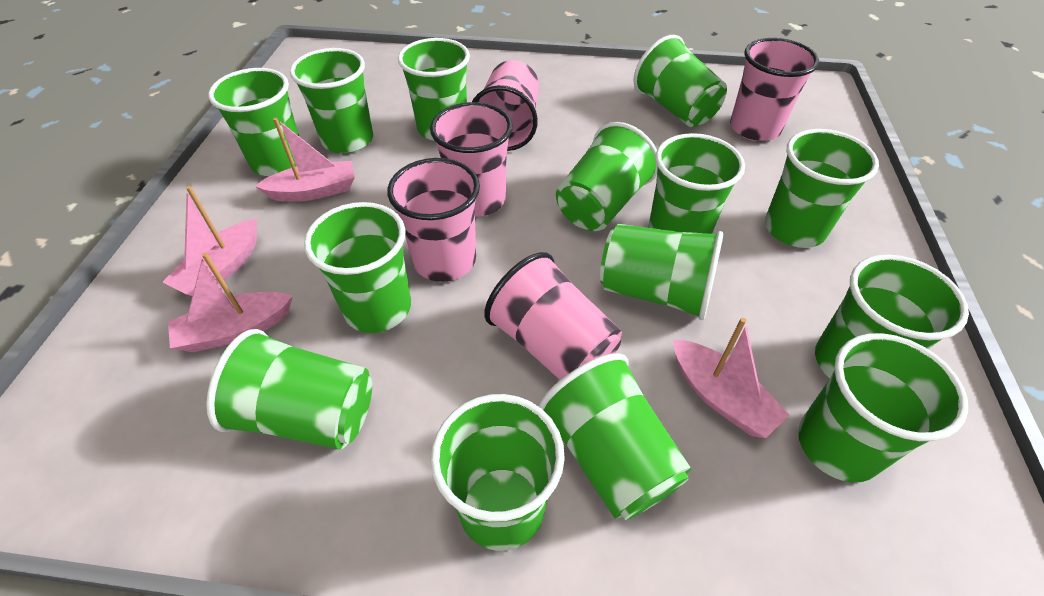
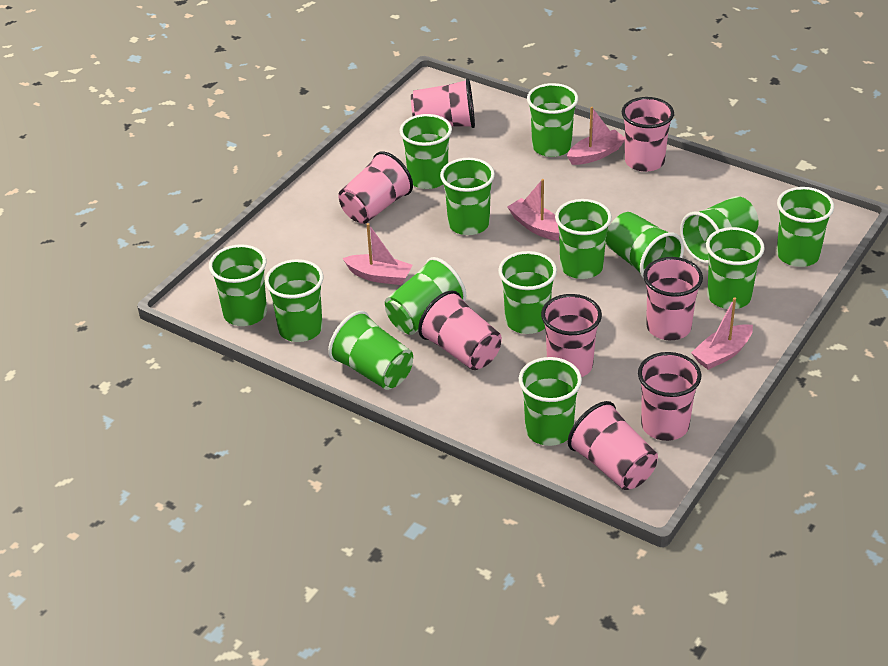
pink cup: 5 -> 8

